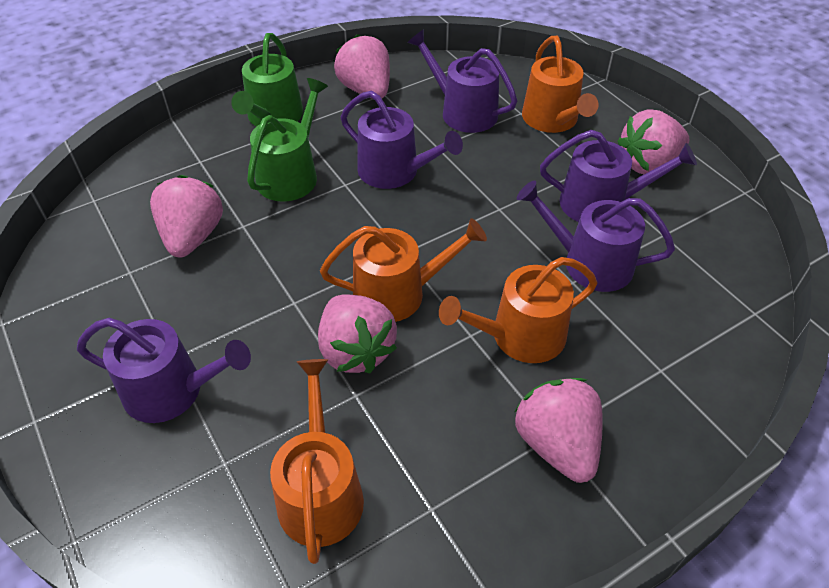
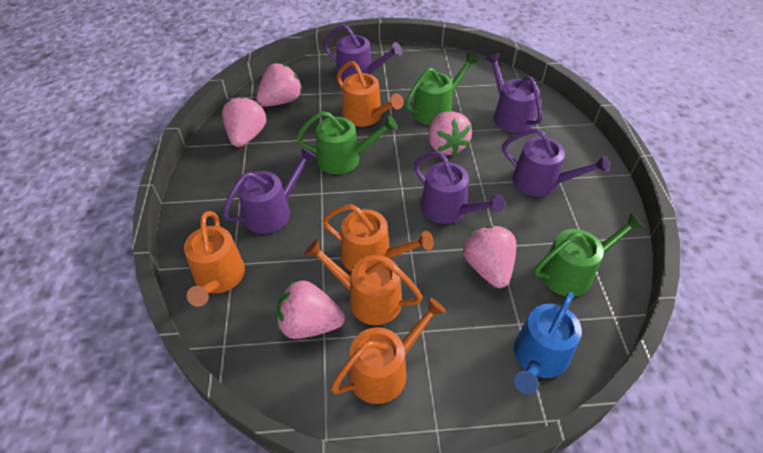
blue watering can: 0 -> 1
green watering can: 2 -> 3
orange watering can: 4 -> 5

